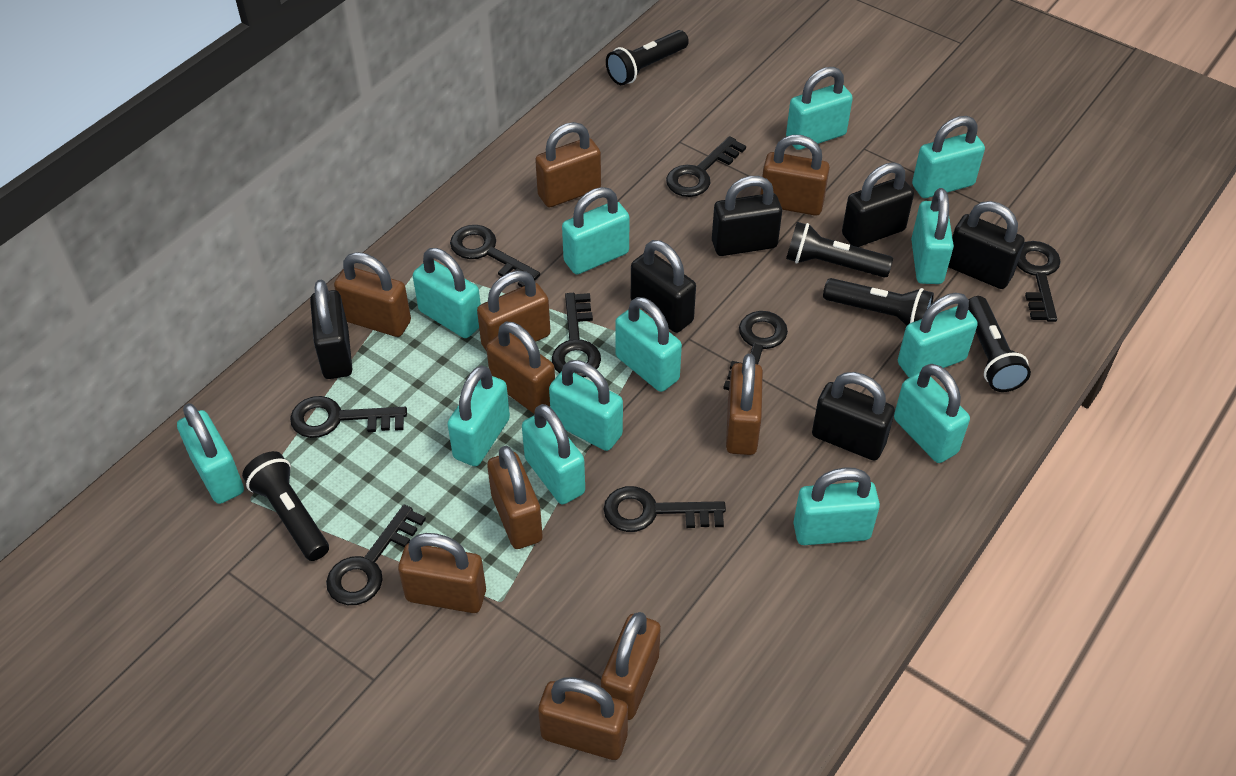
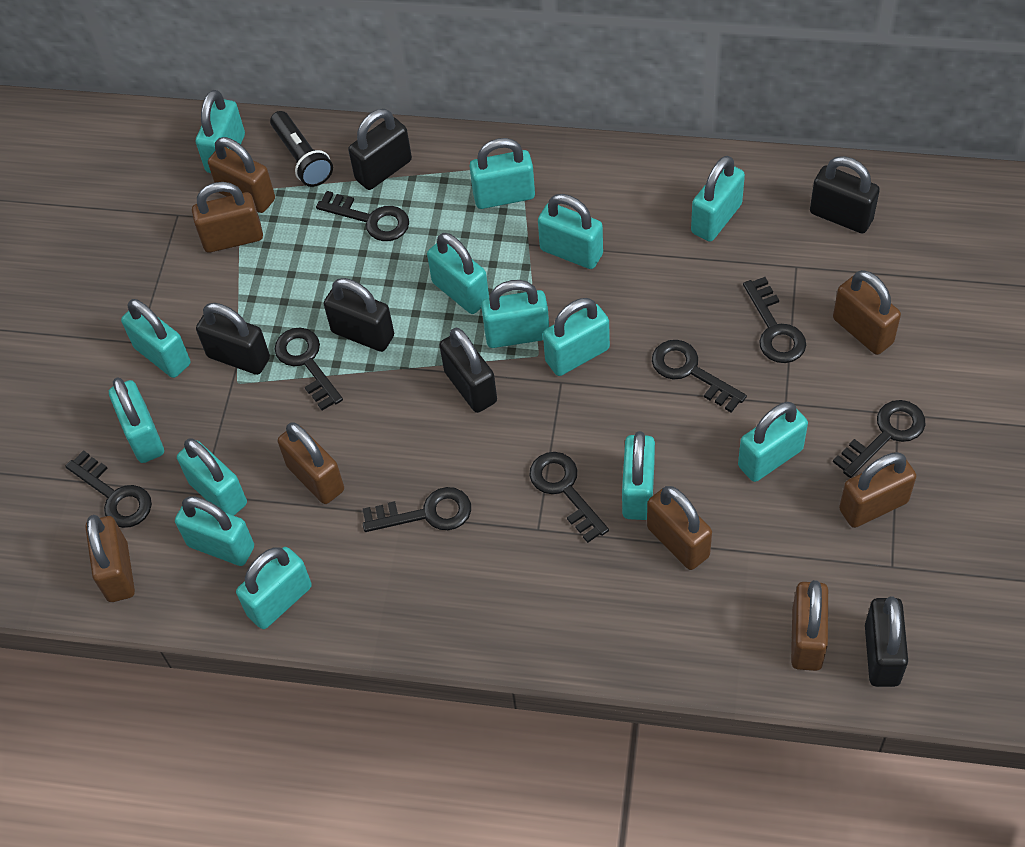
black flashlight: 5 -> 1
brown padlock: 10 -> 8
turquoise padlock: 13 -> 14

